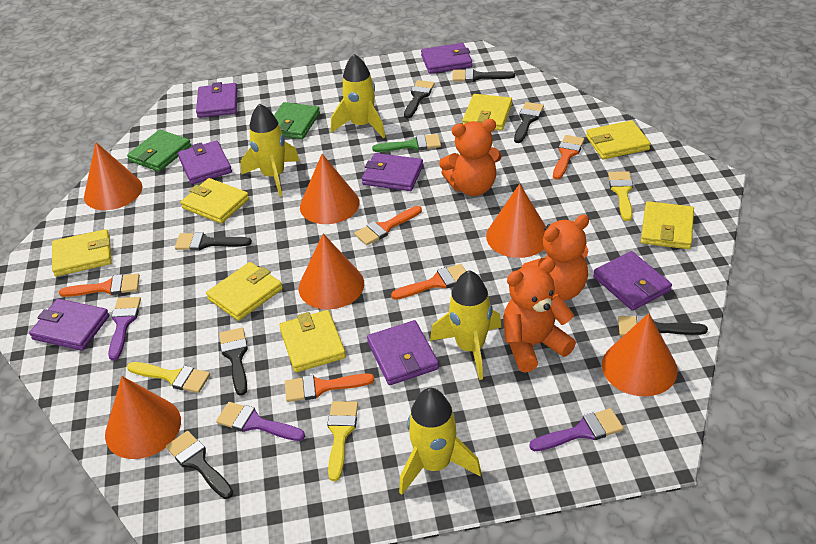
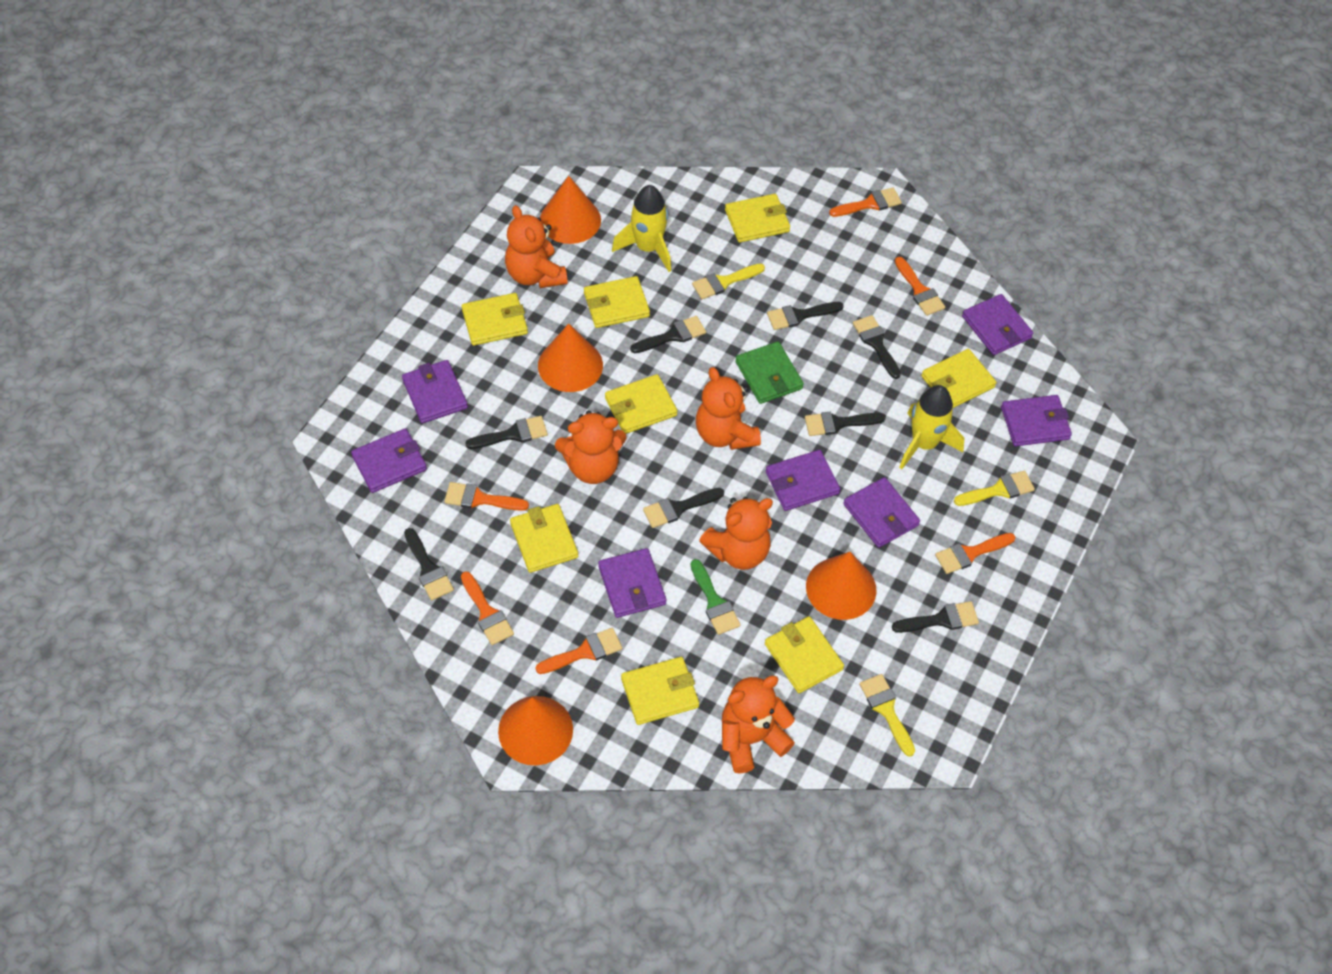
black brush: 7 -> 8
green wallet: 2 -> 1
orange brush: 5 -> 6
orange cone: 6 -> 4
orange teddy bear: 3 -> 5
purple brush: 3 -> 0
yellow rocket: 4 -> 2
yellow wallet: 7 -> 8

